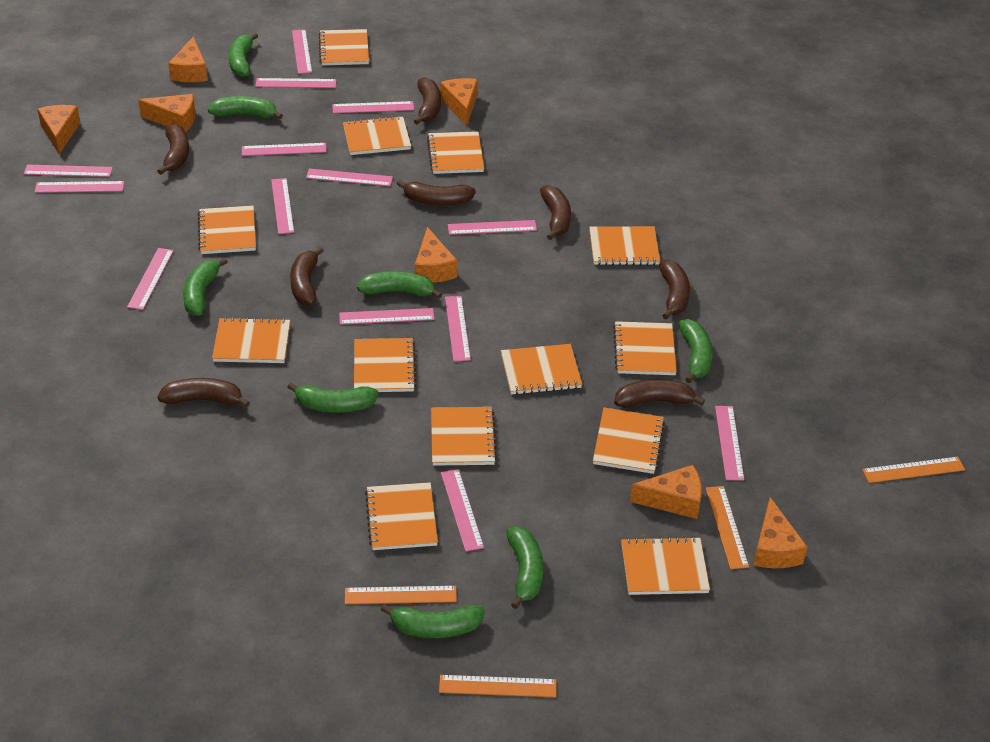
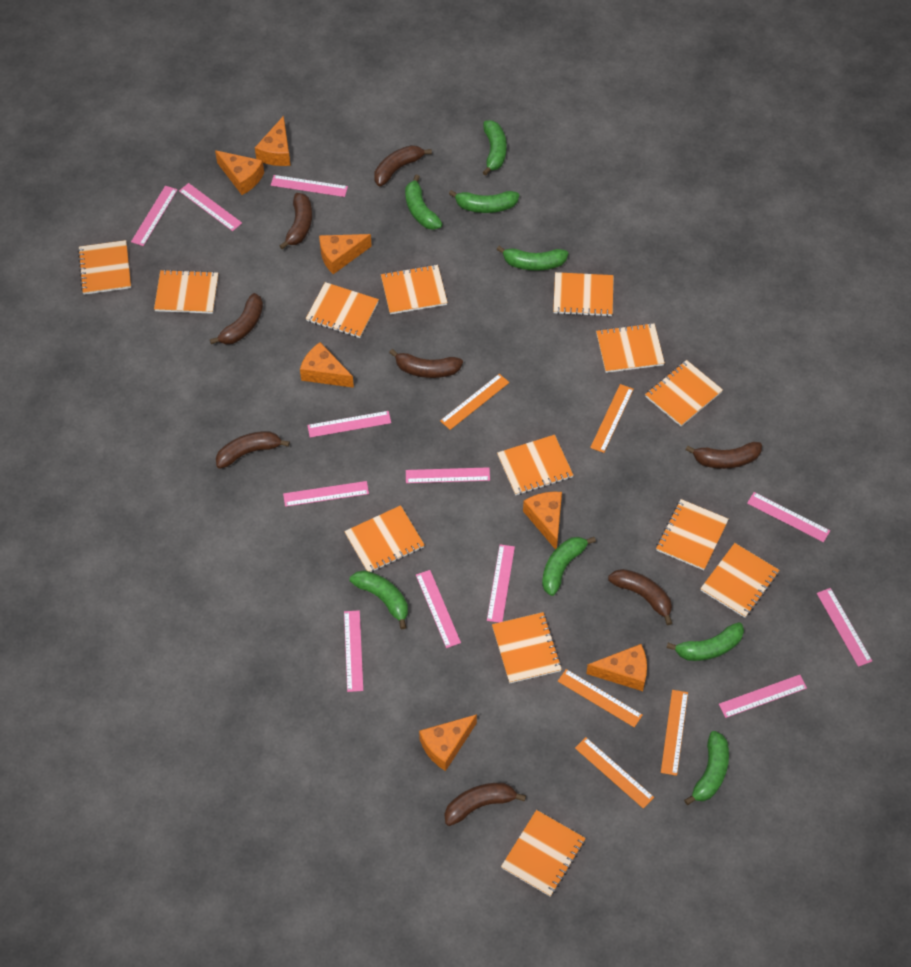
orange ruler: 4 -> 5
pink ruler: 14 -> 12

